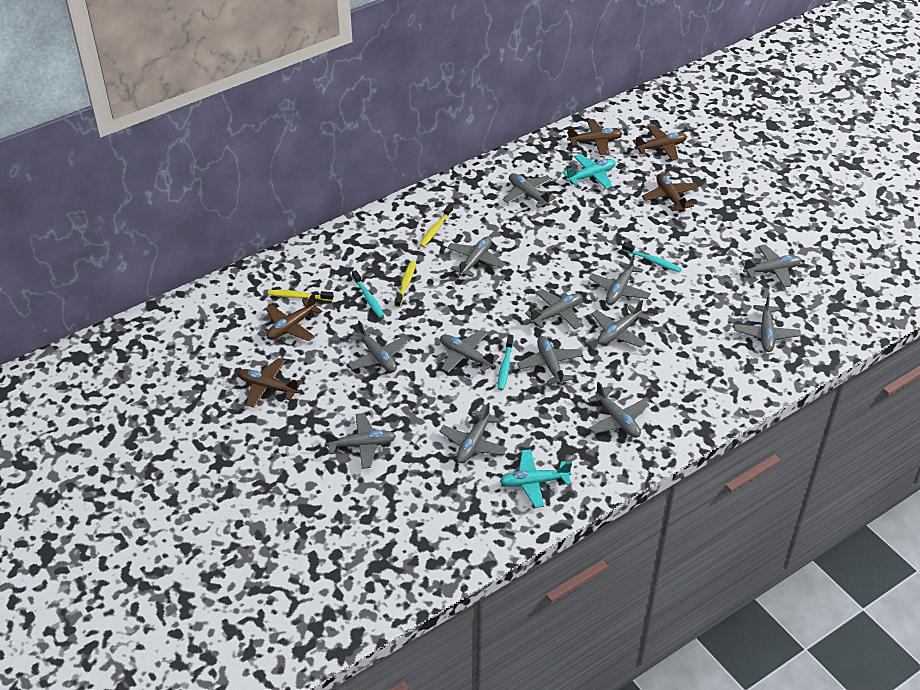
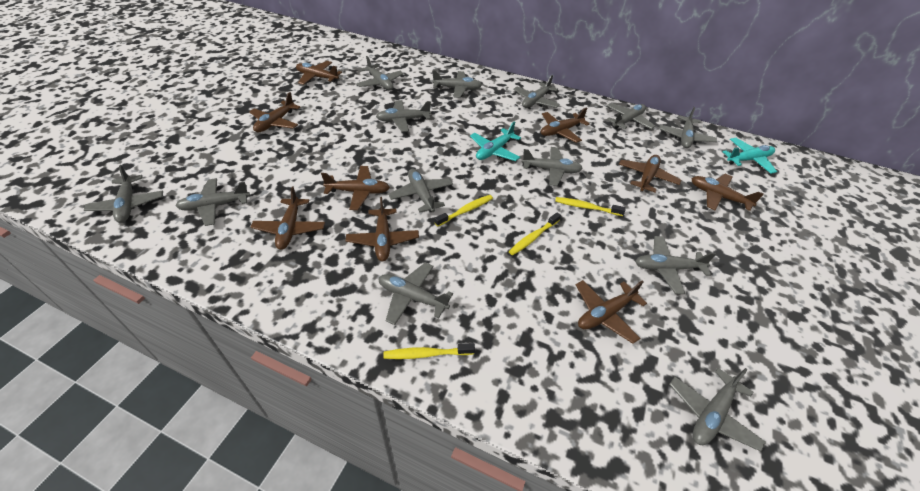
brown plane: 5 -> 9
turquoise toothbrush: 3 -> 0
yellow toothbrush: 3 -> 4

